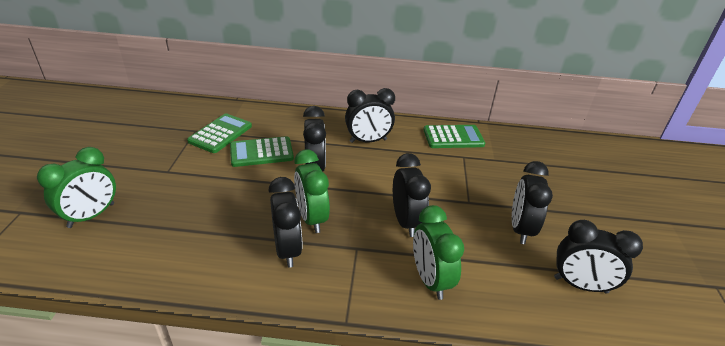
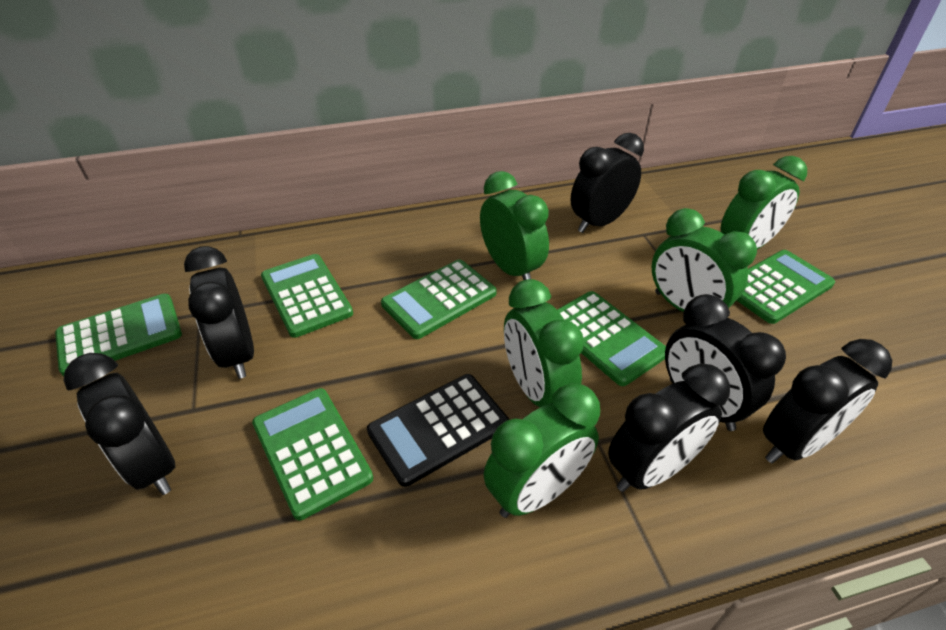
black calculator: 0 -> 1
green calculator: 3 -> 6
green clock: 3 -> 5

